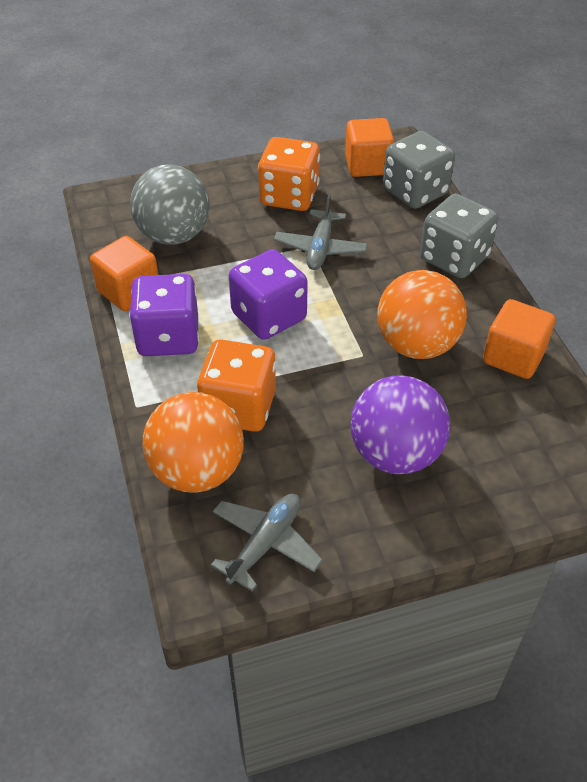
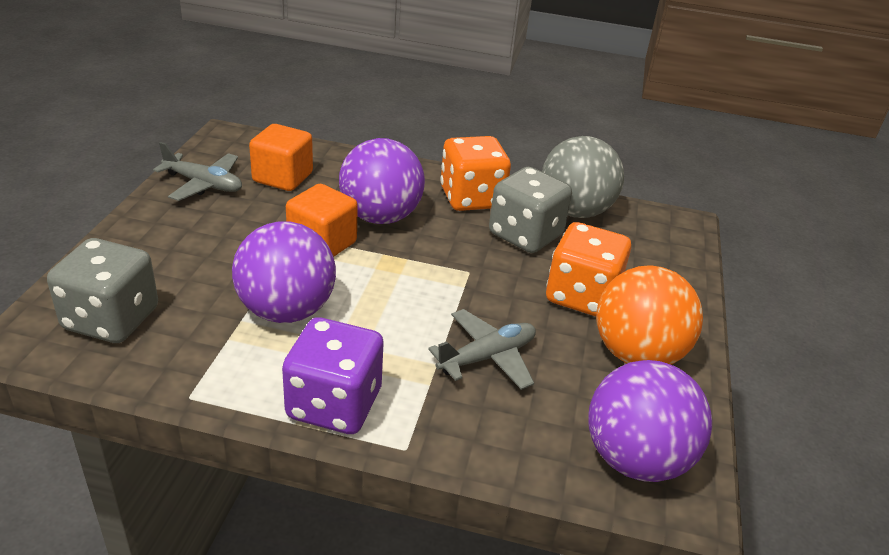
orange ball: 2 -> 1
orange cube: 3 -> 2
purple ball: 1 -> 3
purple dice: 2 -> 1

